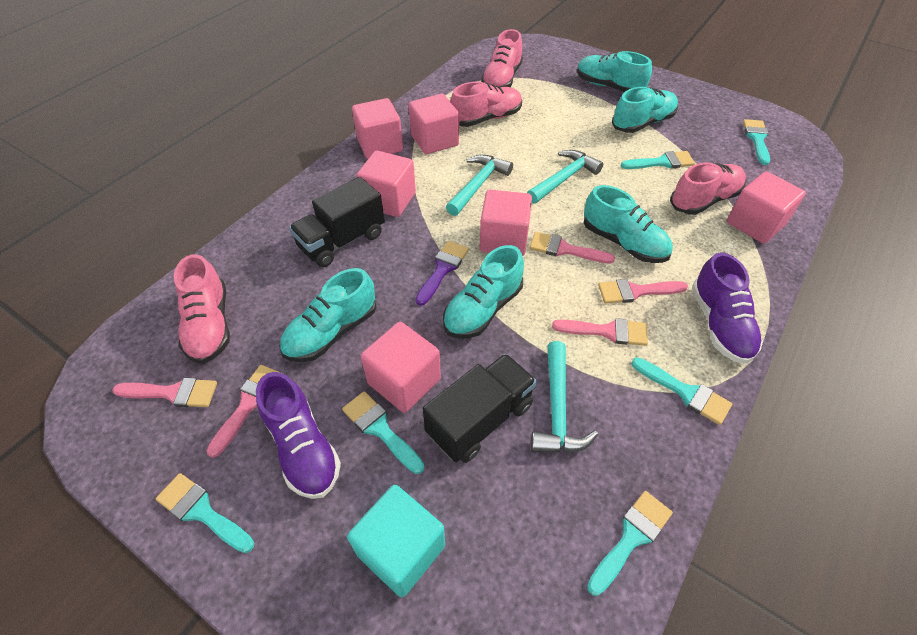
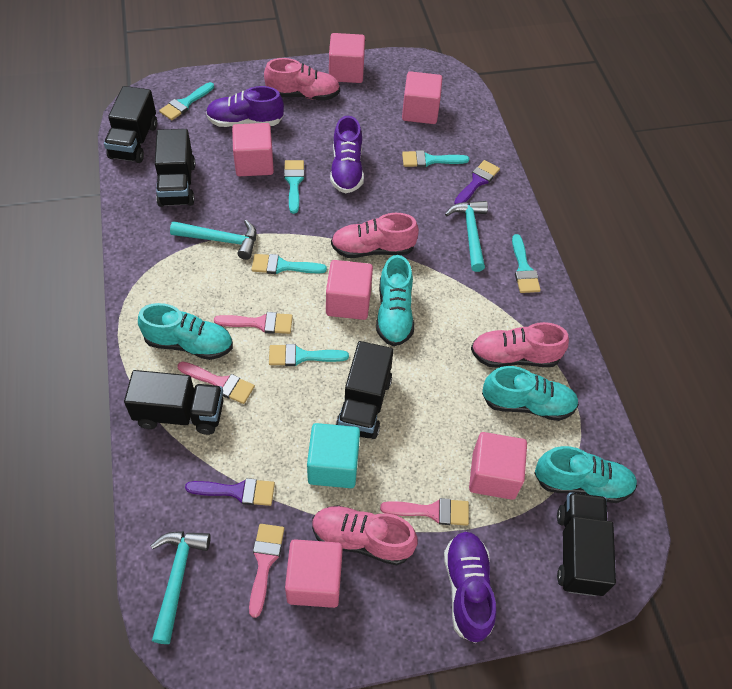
black truck: 2 -> 5
pink brush: 5 -> 4
purple brush: 1 -> 2
purple shoe: 2 -> 3
turquoise shoe: 5 -> 4

